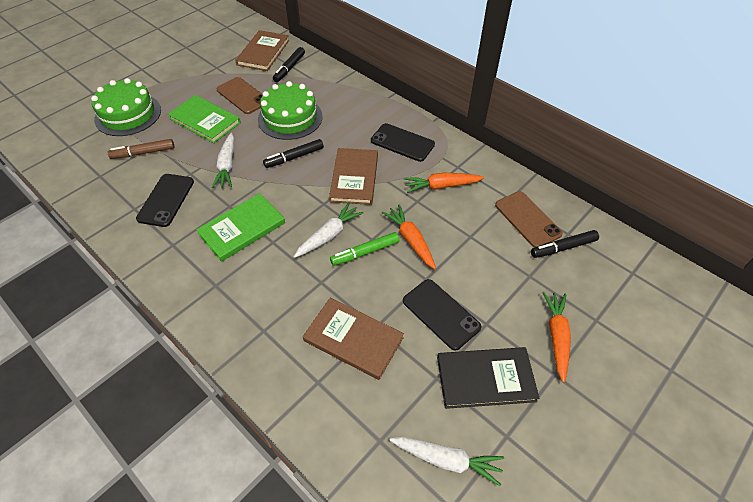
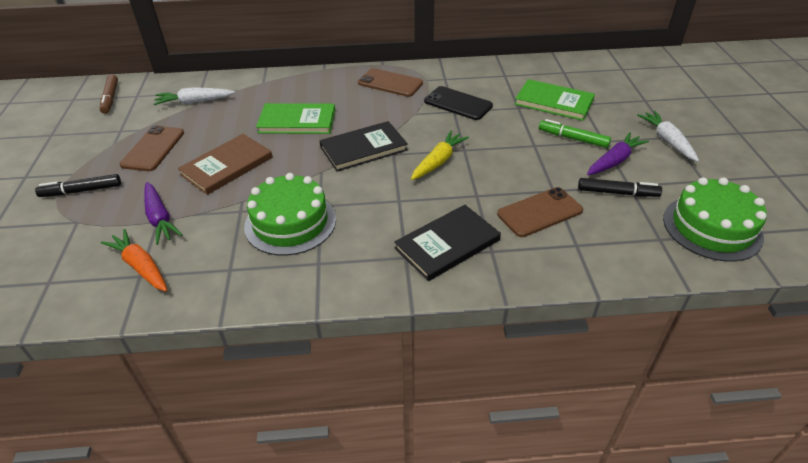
black book: 1 -> 2
black marker: 3 -> 2
black phone: 3 -> 1
brown book: 3 -> 1
brown phone: 2 -> 3
orange carrot: 3 -> 1
purple carrot: 0 -> 2
white carrot: 3 -> 2
yellow carrot: 0 -> 1

